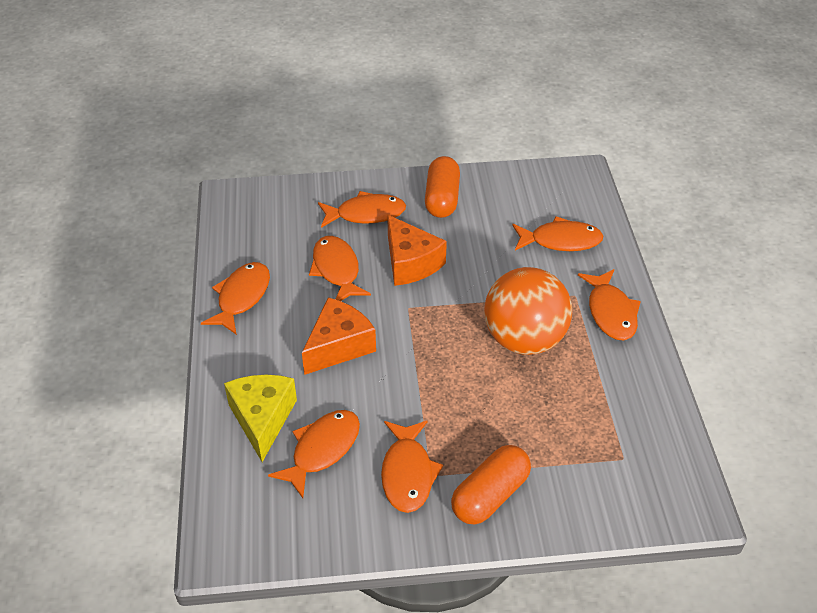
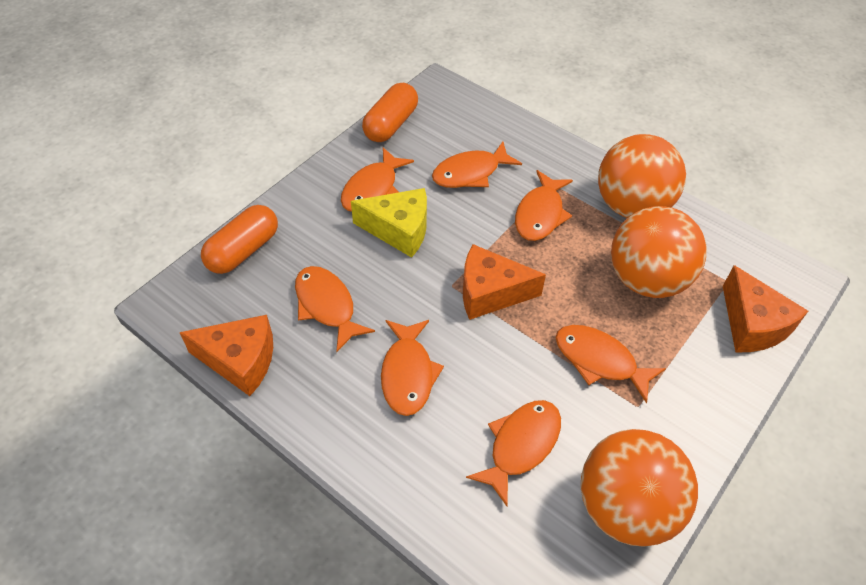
orange ball: 1 -> 3
orange cheese: 2 -> 3

